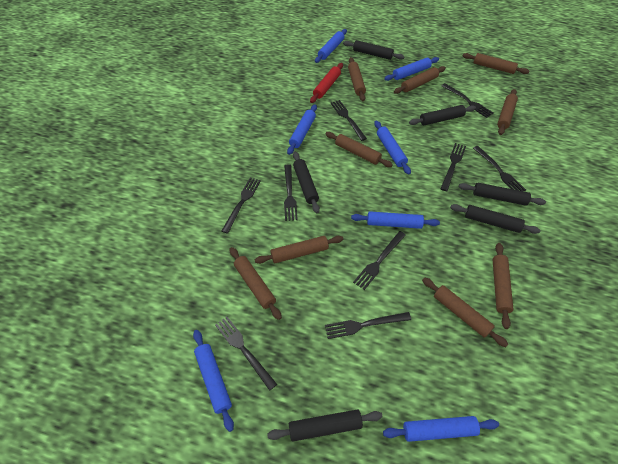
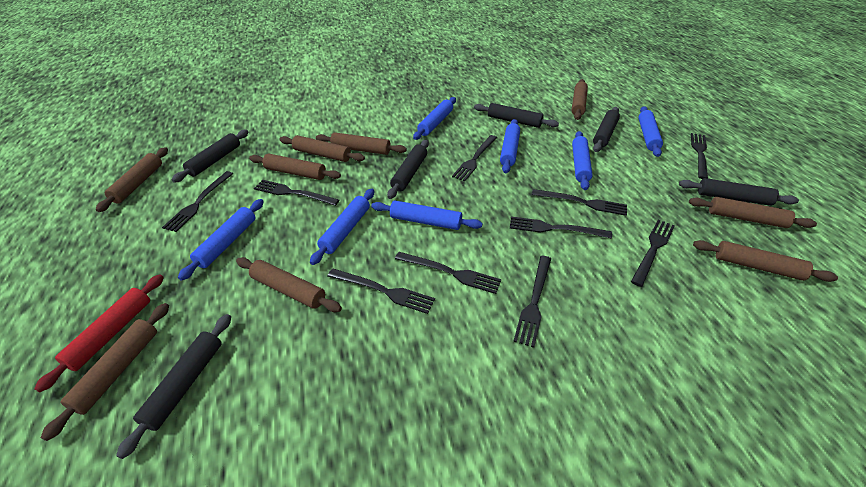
black fork: 9 -> 10

